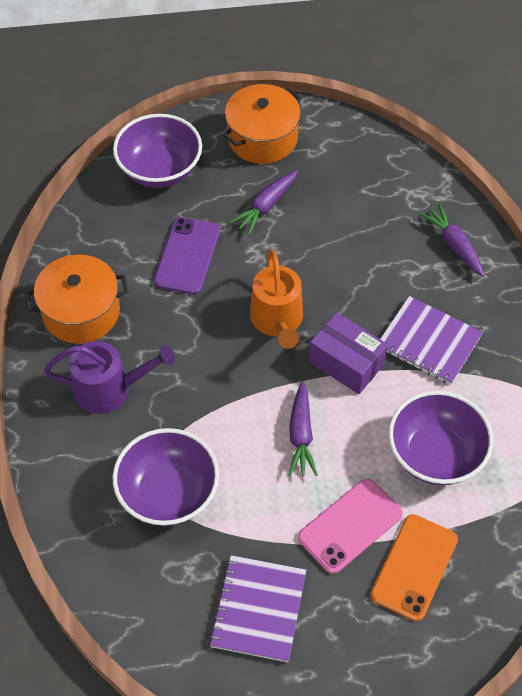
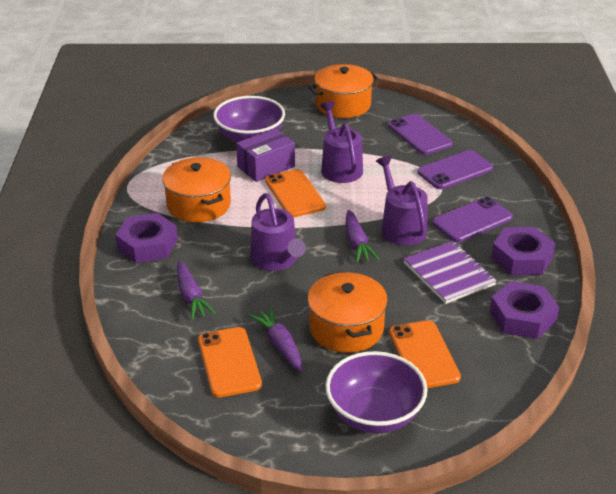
orange phone: 1 -> 3
orange pot: 2 -> 3
orange watering can: 1 -> 0
pink phone: 1 -> 0
purple bowl: 3 -> 2
purple notebook: 2 -> 1
purple nut: 0 -> 3
purple phone: 1 -> 3
purple watering can: 1 -> 3

